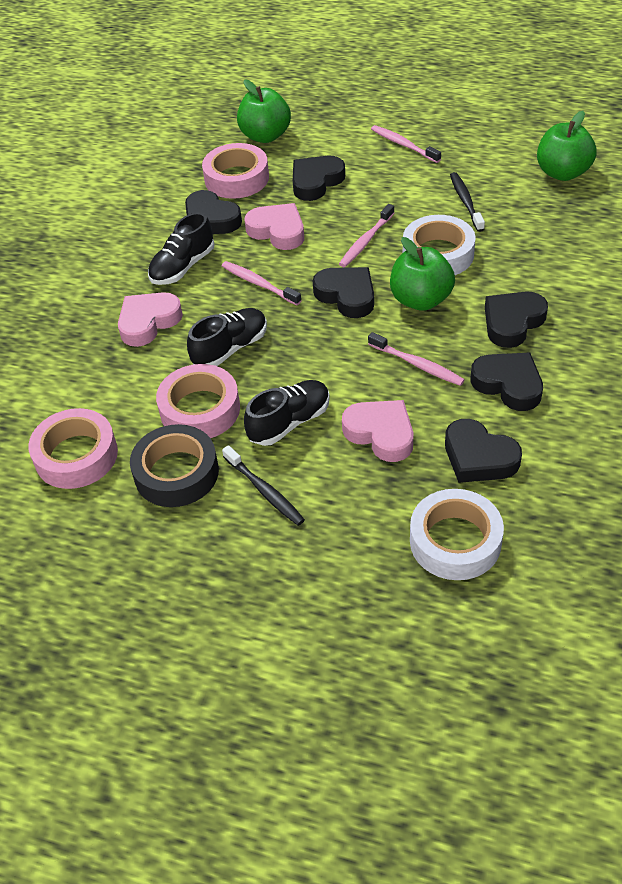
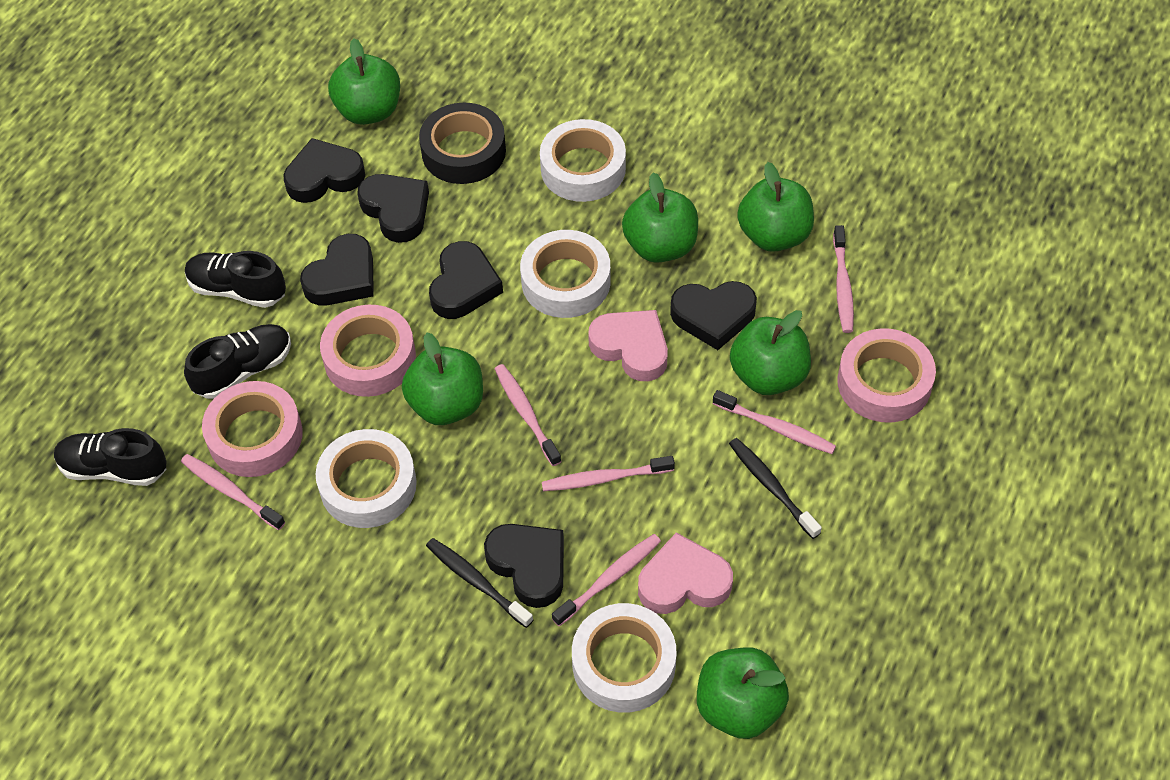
green apple: 3 -> 6
pink heart: 3 -> 2
pink toothbrush: 4 -> 6
white tape: 2 -> 4

